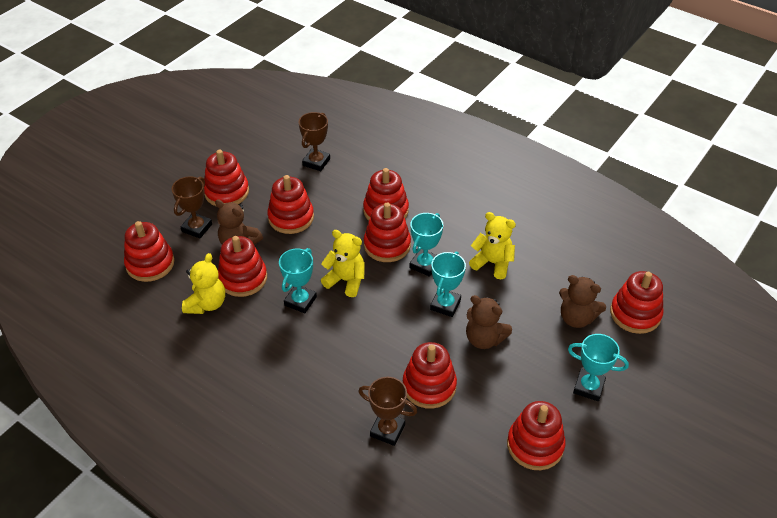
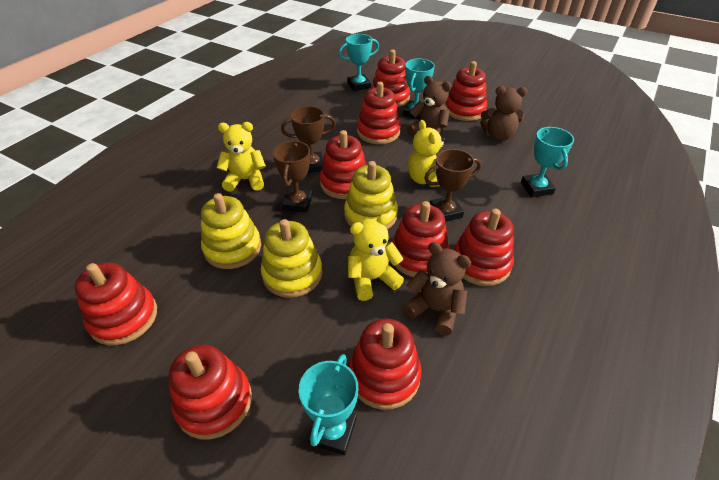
yellow stacking toy: 0 -> 3

